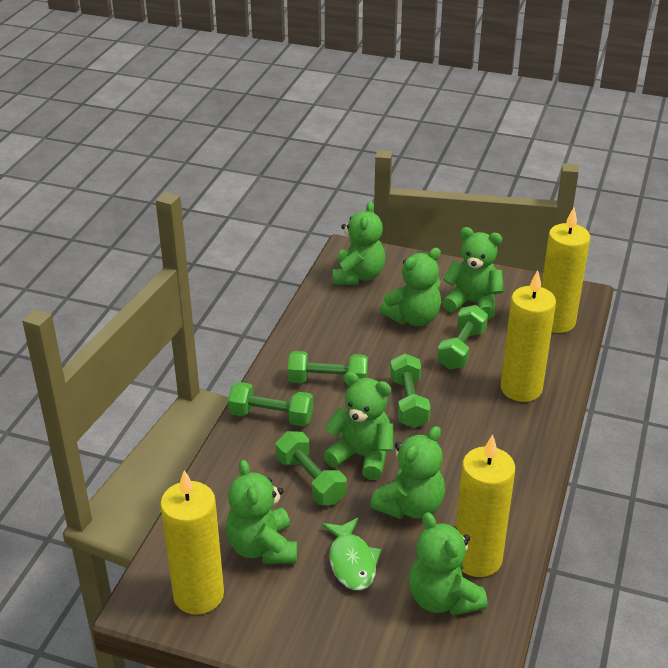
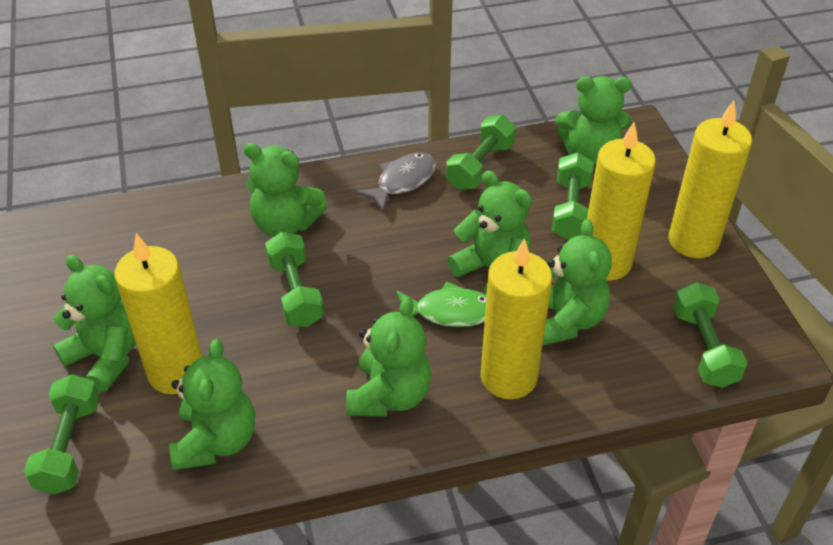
grey fish: 0 -> 1

